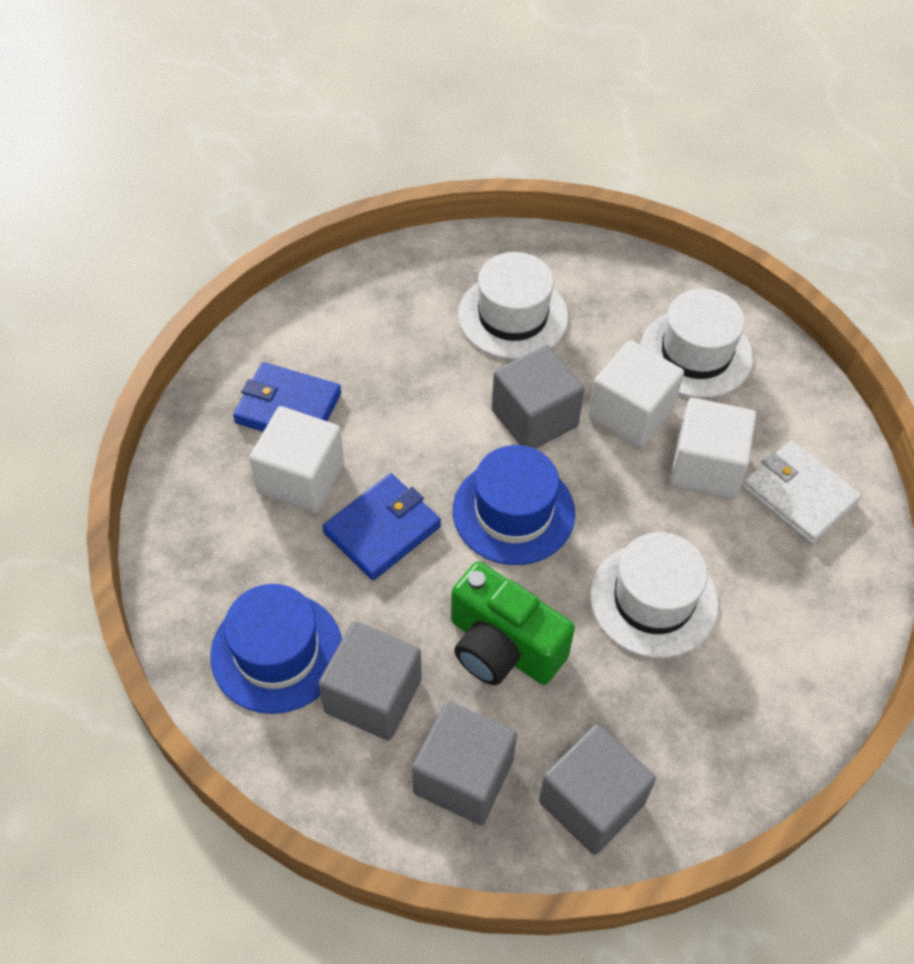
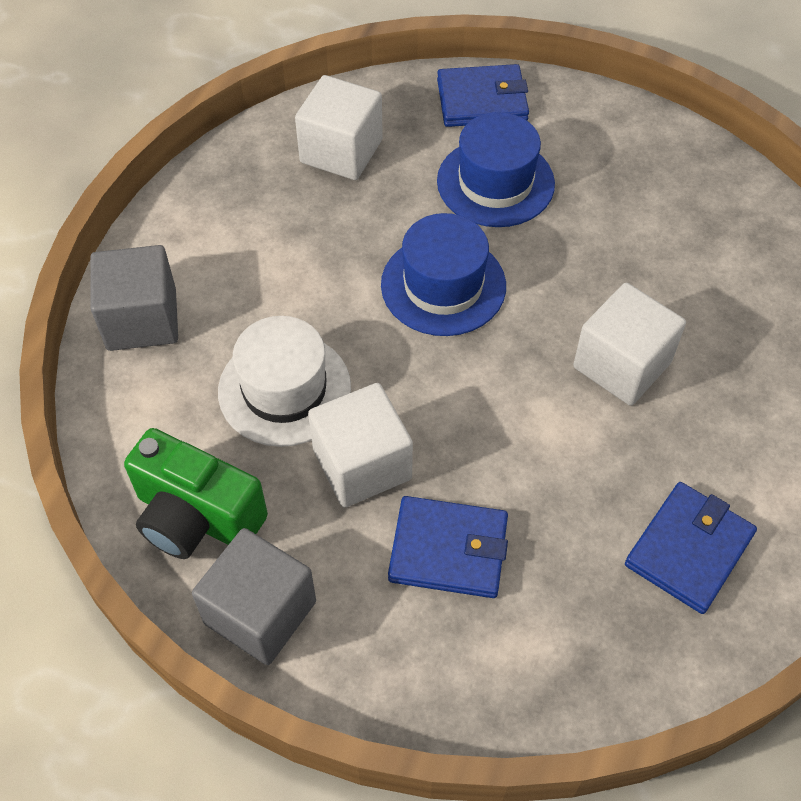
blue wallet: 2 -> 3
grey cube: 4 -> 2
white hat: 3 -> 1
white wallet: 1 -> 0

